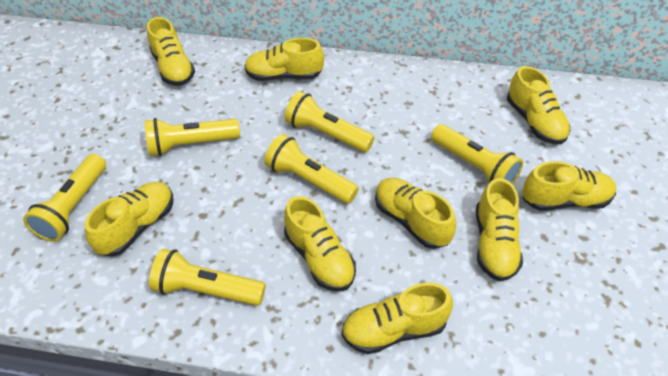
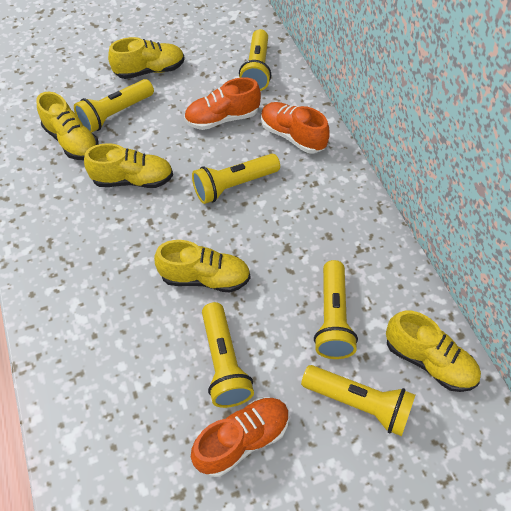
orange shoe: 0 -> 3
yellow shoe: 9 -> 5

